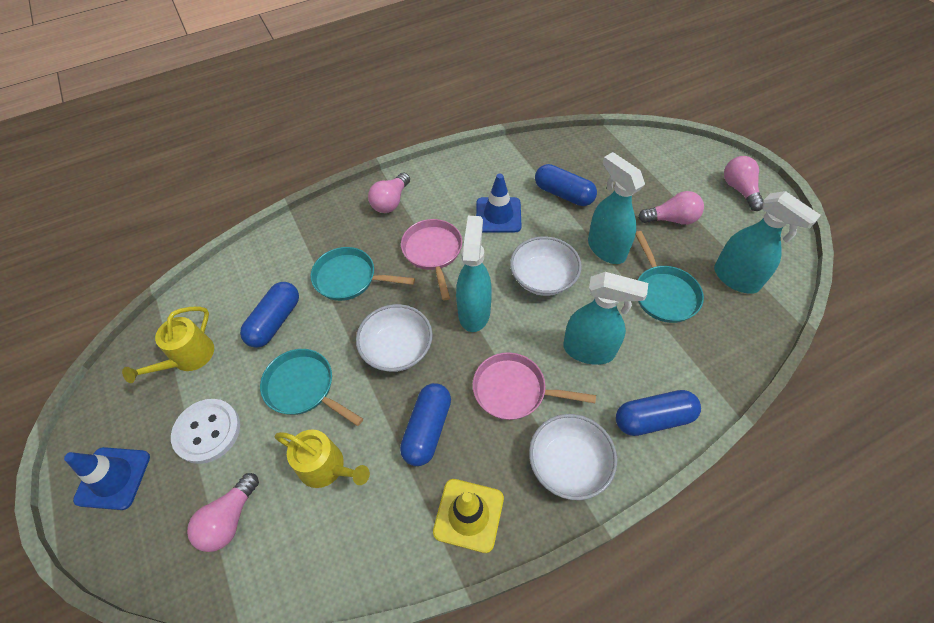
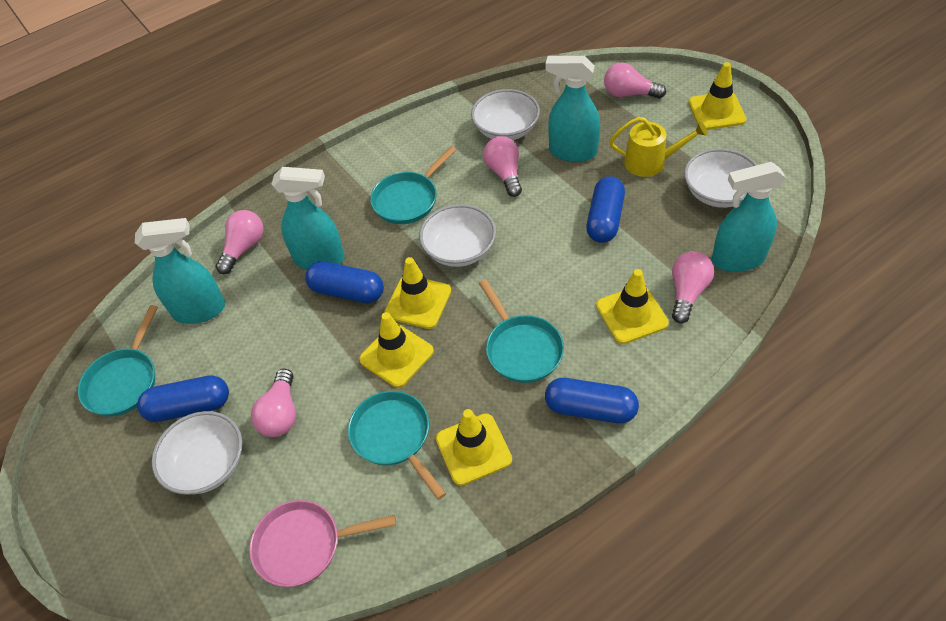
blue traffic cone: 2 -> 0
pink light bulb: 4 -> 5
pink pan: 2 -> 1
turquoise pan: 3 -> 4
white bowl: 3 -> 4
white button: 1 -> 0
yellow traffic cone: 1 -> 5
yellow watering can: 2 -> 1

